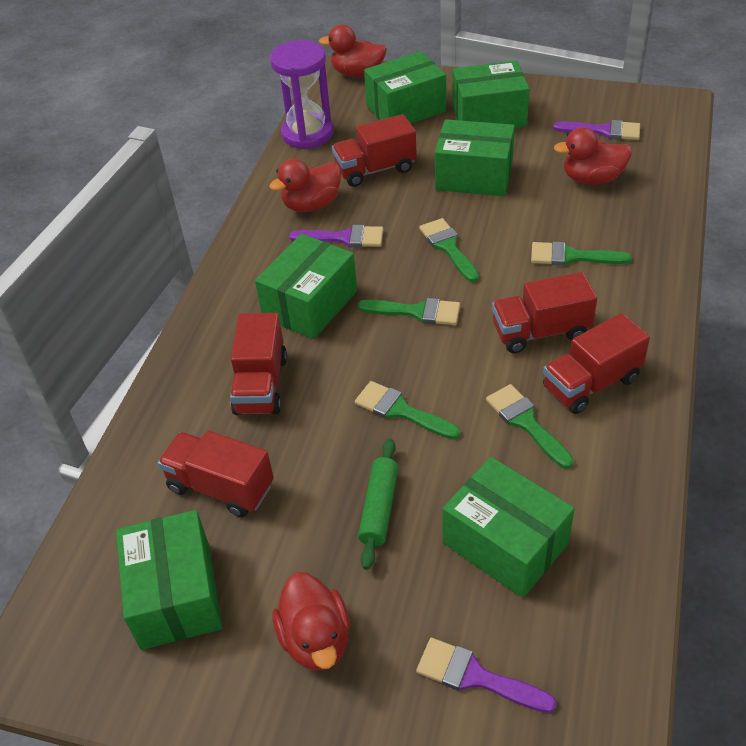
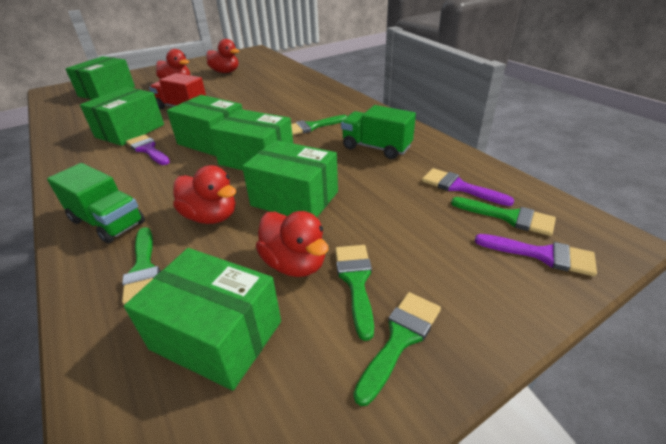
green rolling pin: 1 -> 0
green truck: 0 -> 2
purple hourglass: 1 -> 0
red truck: 5 -> 1

